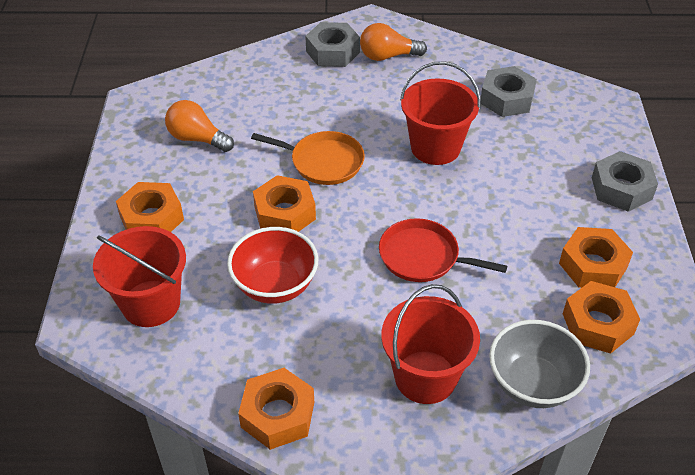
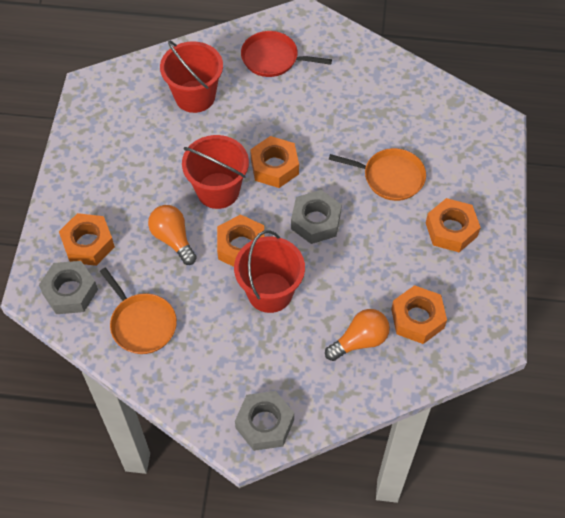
grey bowl: 1 -> 0
orange pan: 1 -> 2
red bowl: 1 -> 0

